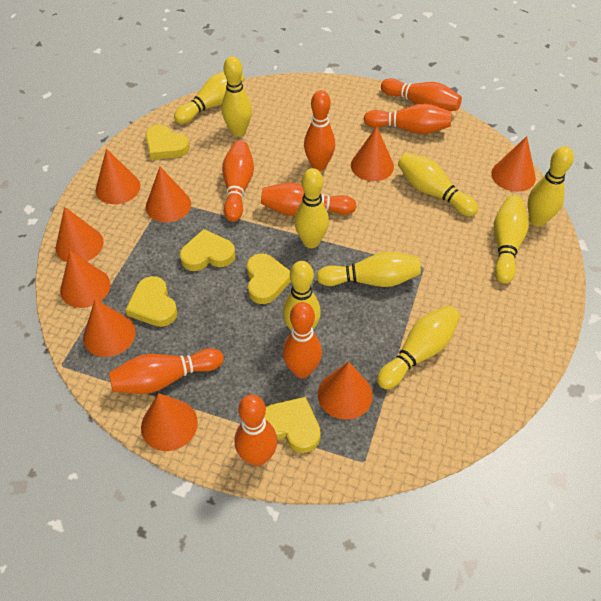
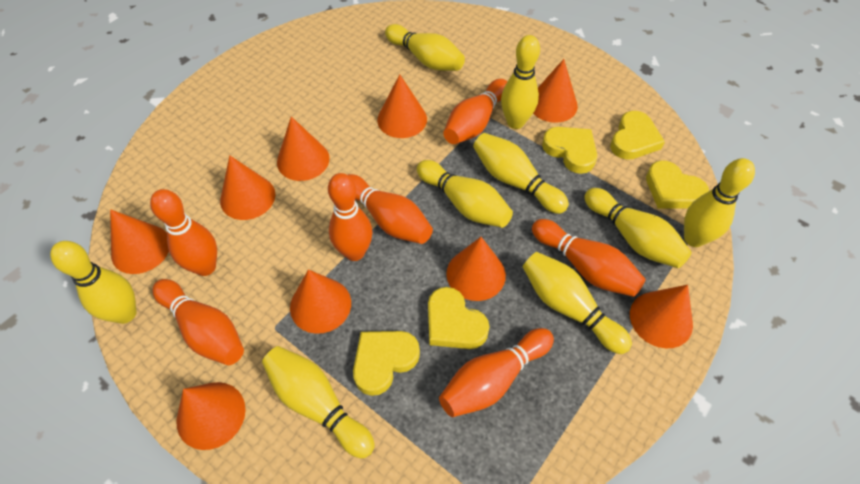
orange bowling pin: 8 -> 7

